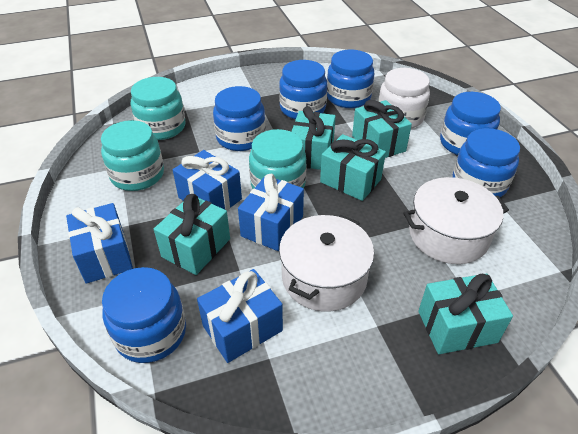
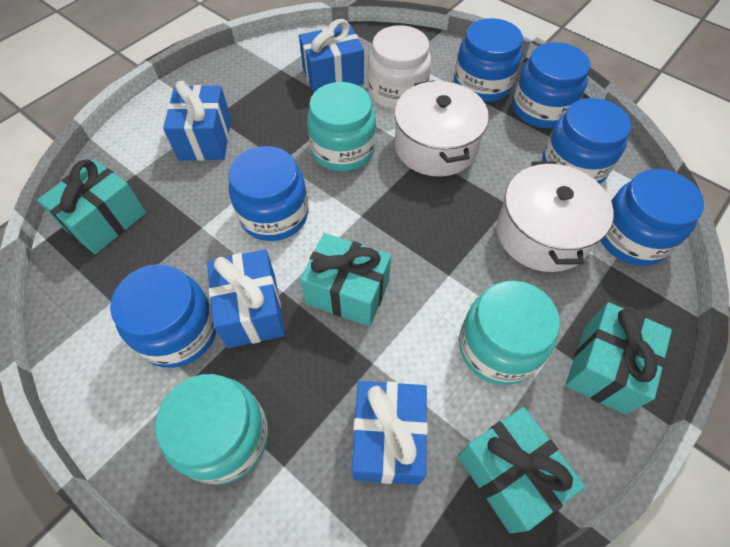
turquoise gift: 5 -> 4

